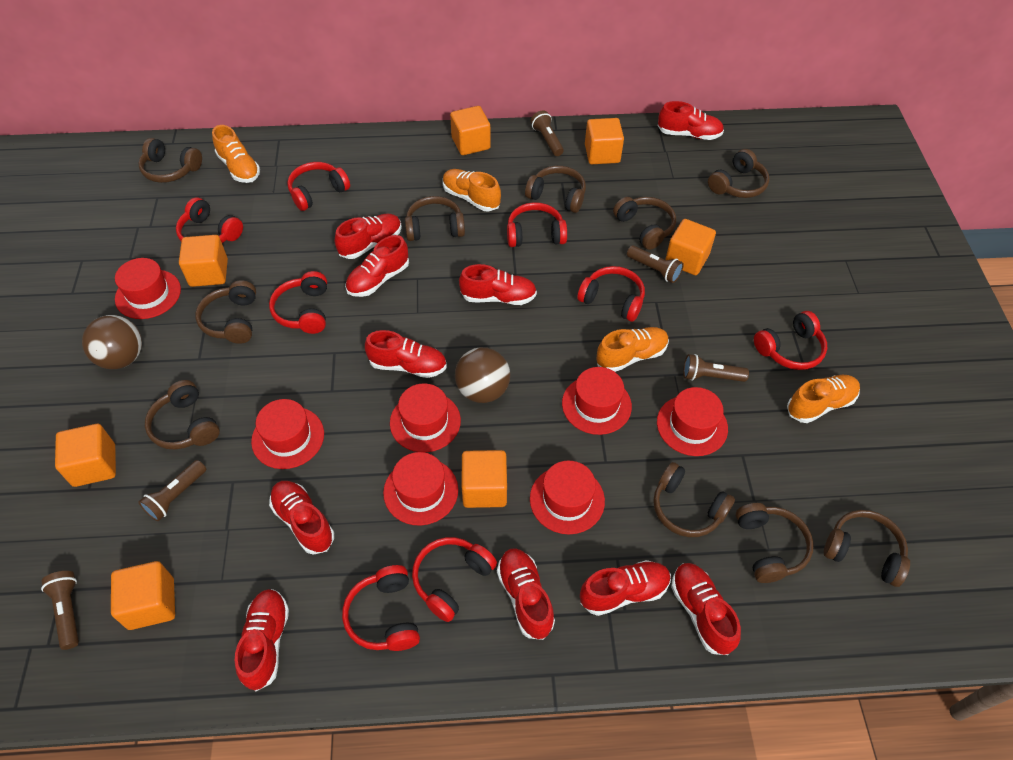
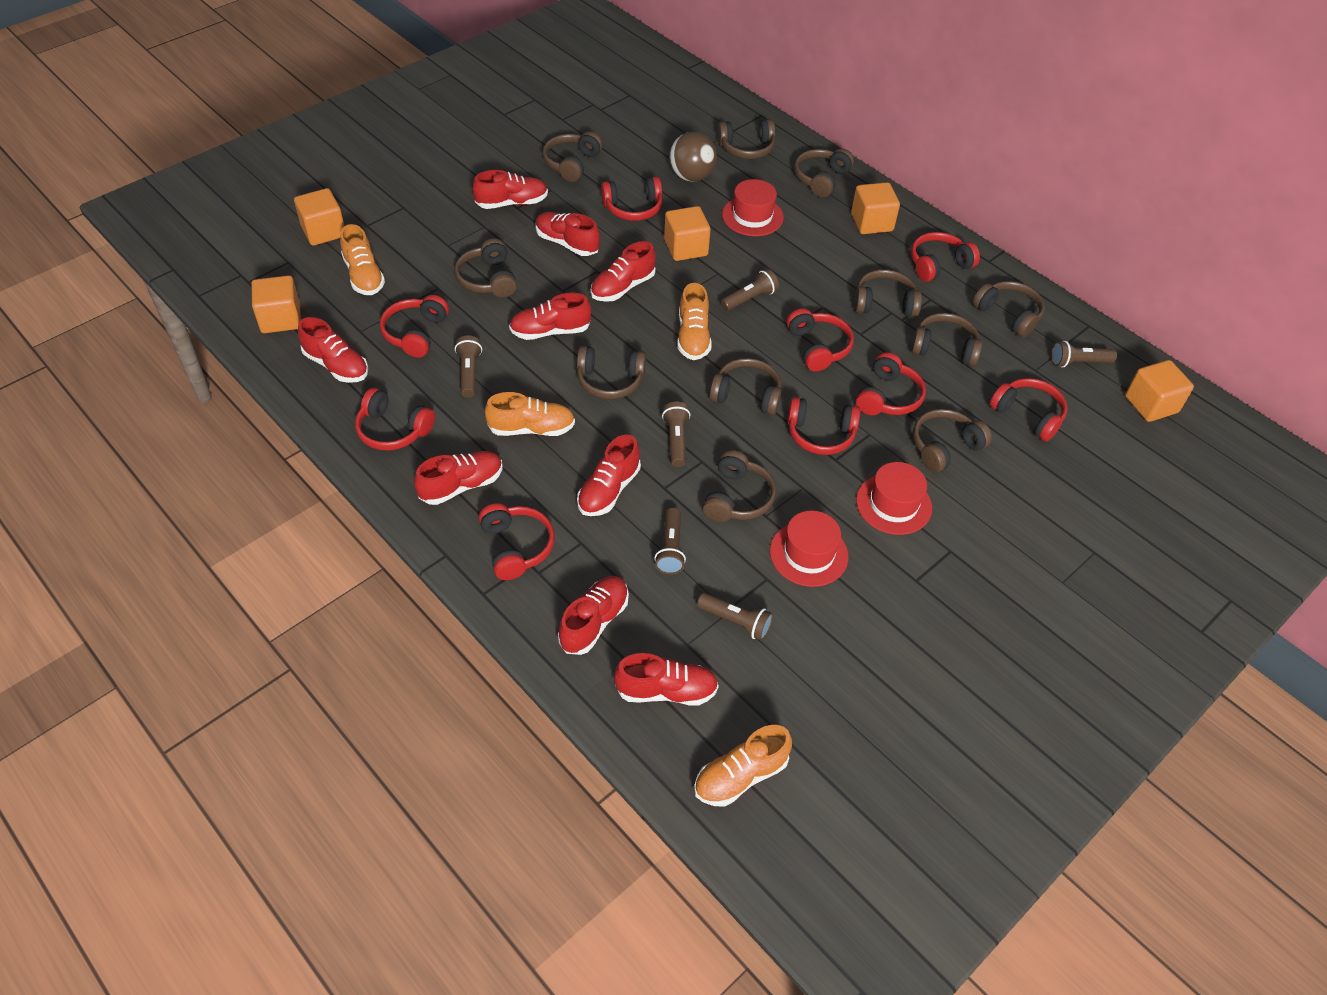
brown ball: 2 -> 1
brown flashlight: 5 -> 6
brown headphones: 10 -> 11
orange cube: 7 -> 5
red hat: 7 -> 3
red headphones: 8 -> 9
red shoe: 10 -> 9

